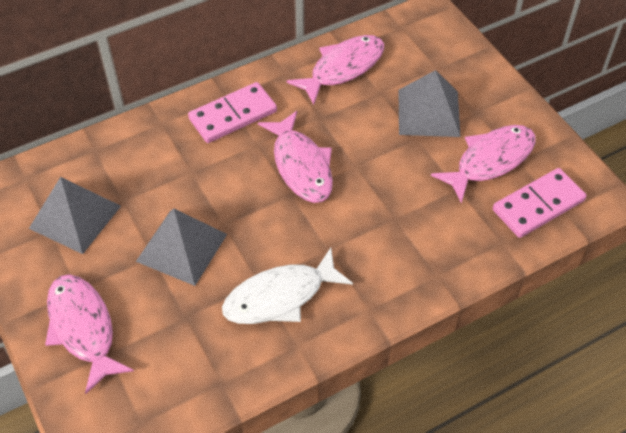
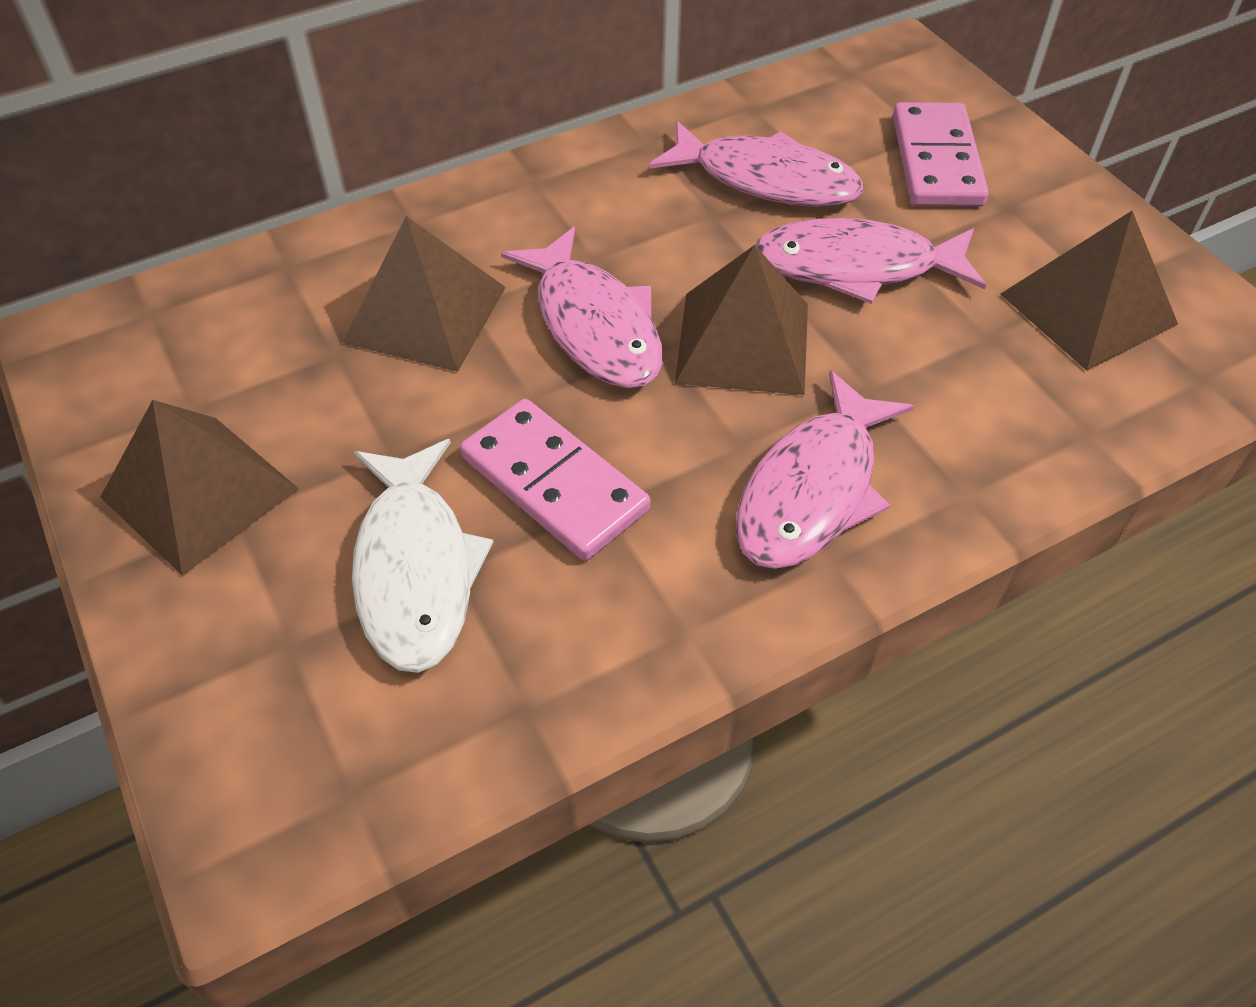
brown pyramid: 0 -> 4
grey pyramid: 3 -> 0

